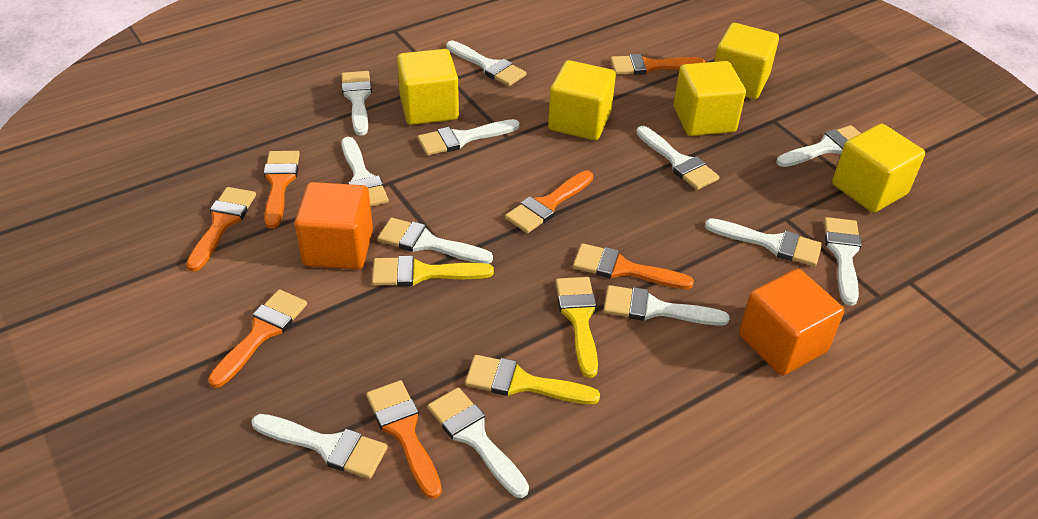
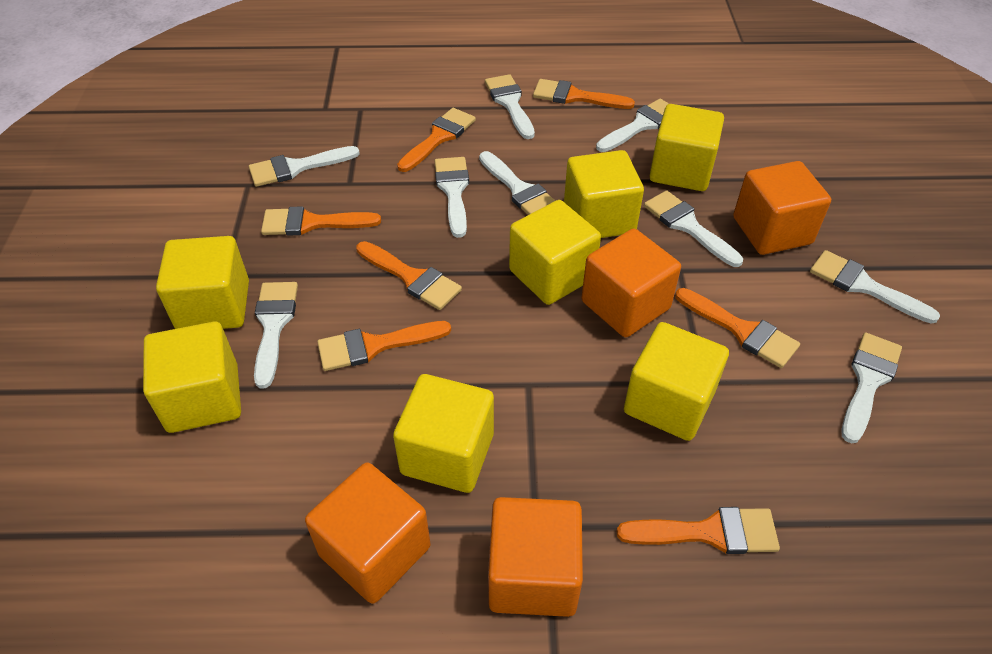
orange cube: 2 -> 4
white brush: 12 -> 9
yellow brush: 3 -> 0
yellow cube: 5 -> 7

